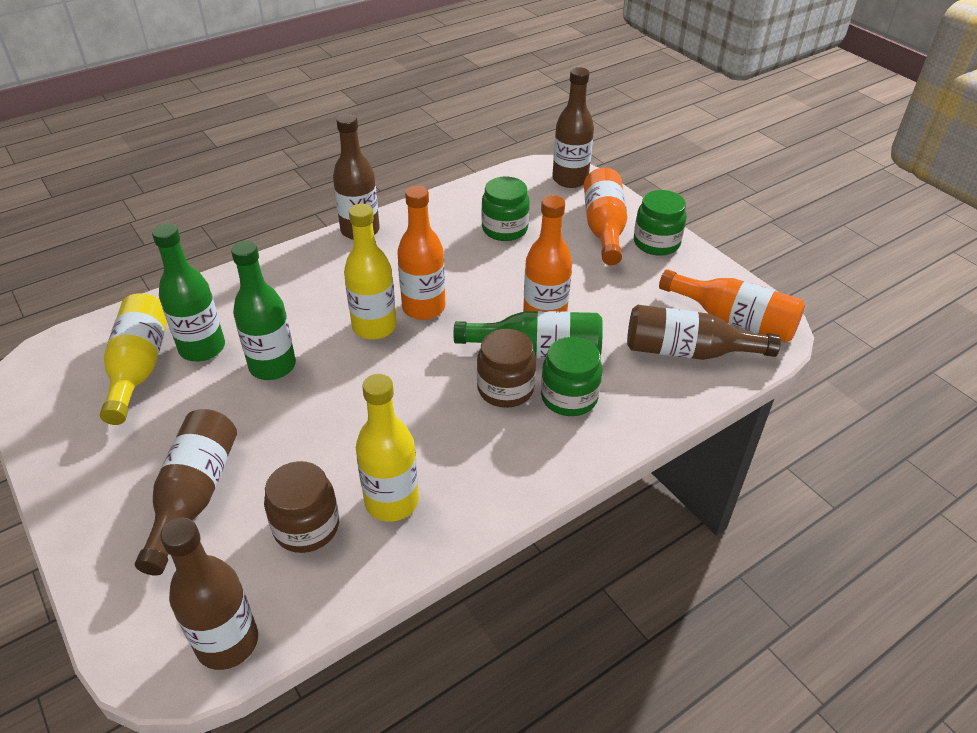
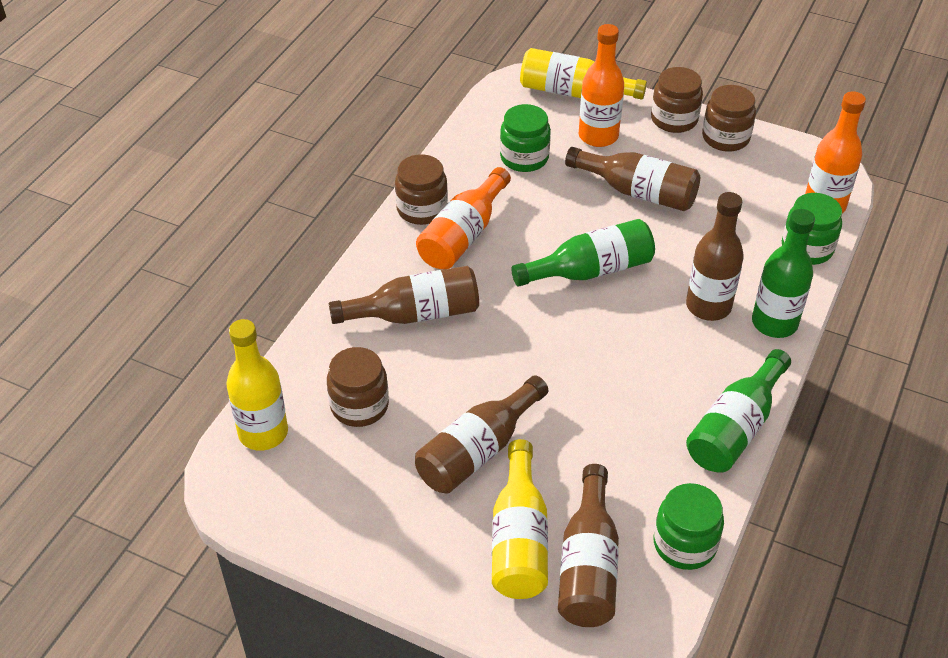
brown jar: 2 -> 4
orange bottle: 4 -> 3

